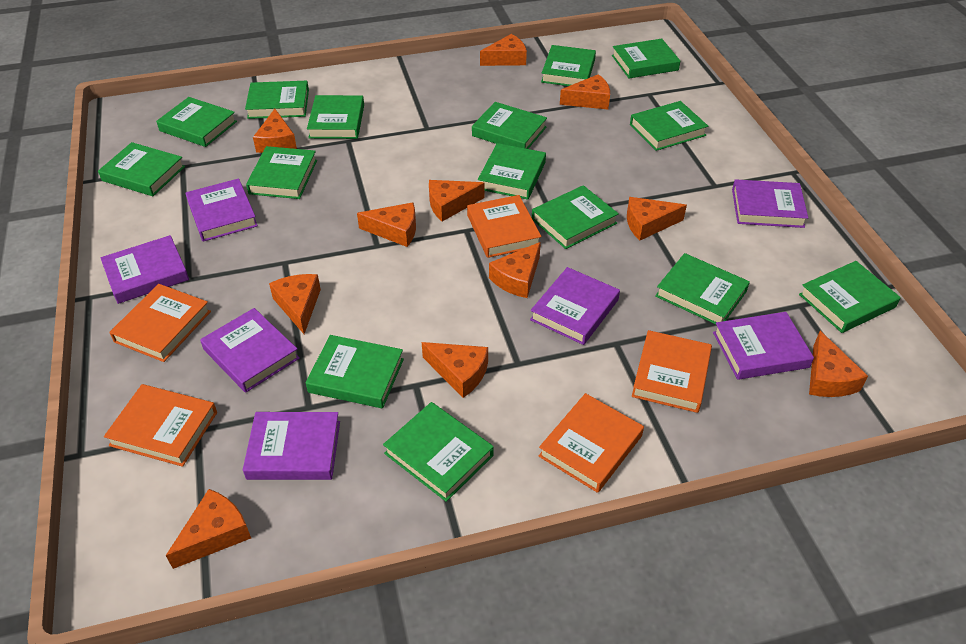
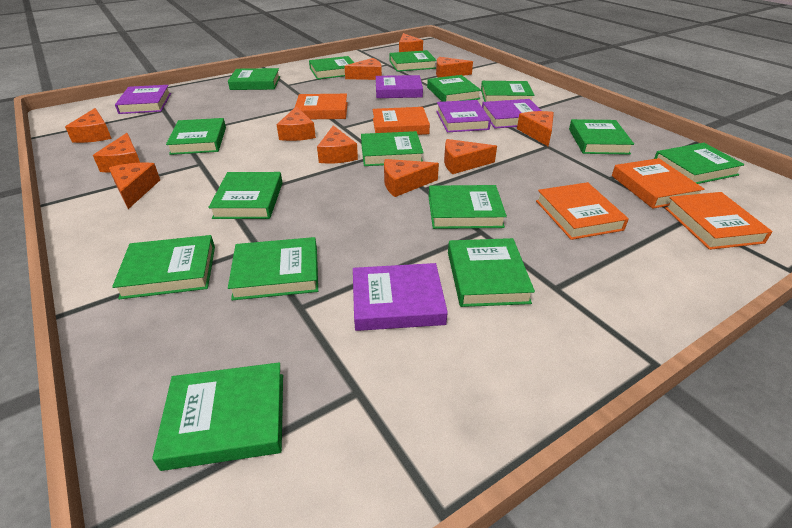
purple book: 7 -> 5

